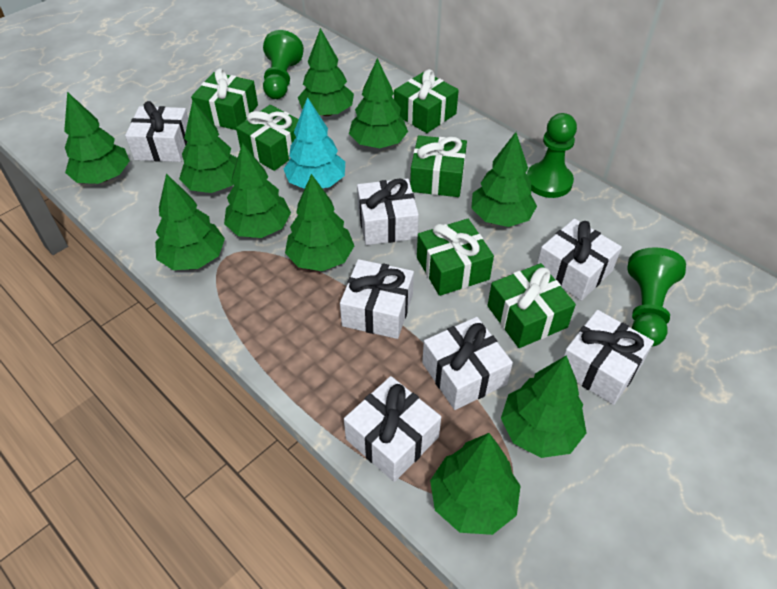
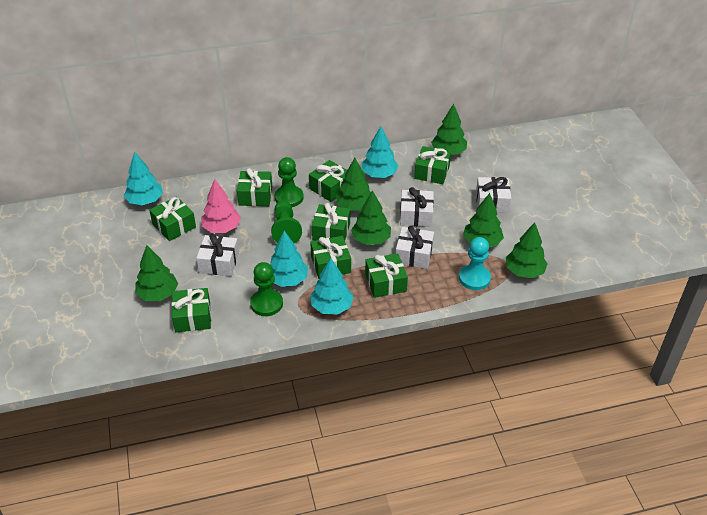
green gift: 6 -> 8
green tree: 10 -> 6
pink tree: 0 -> 1
turquoise pawn: 0 -> 1
turquoise tree: 1 -> 4
white gift: 7 -> 4

